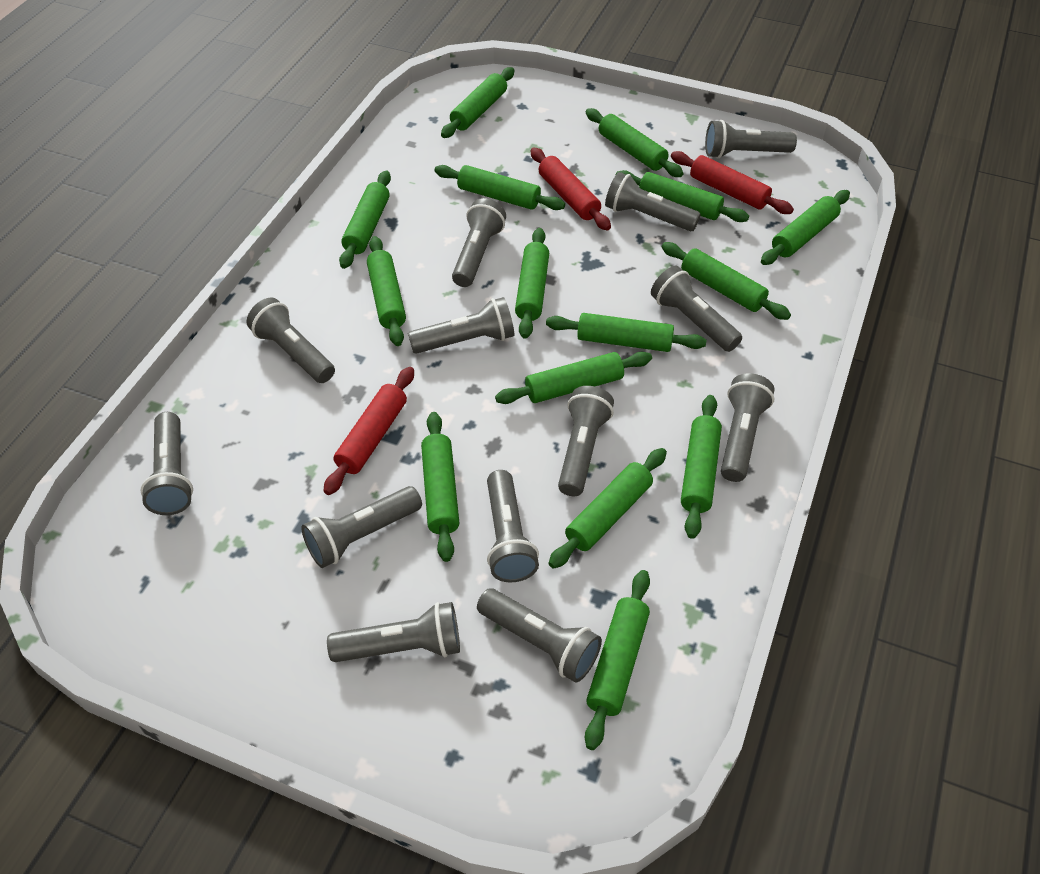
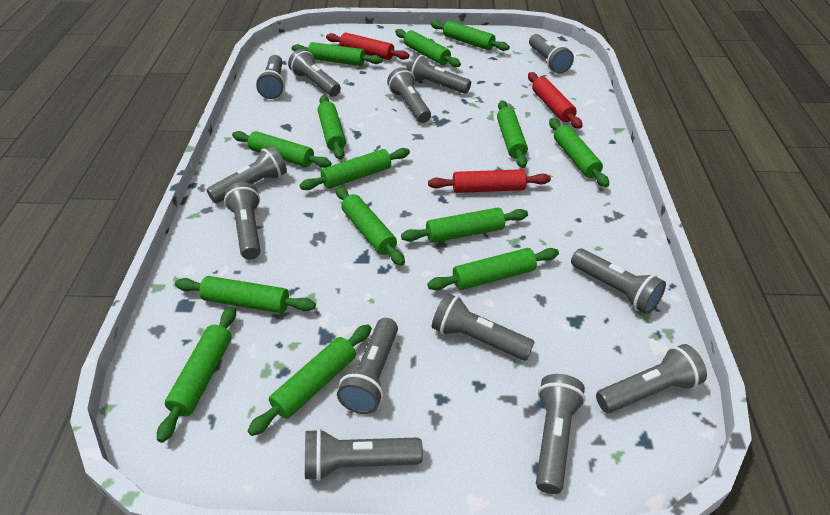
green rolling pin: 15 -> 14

